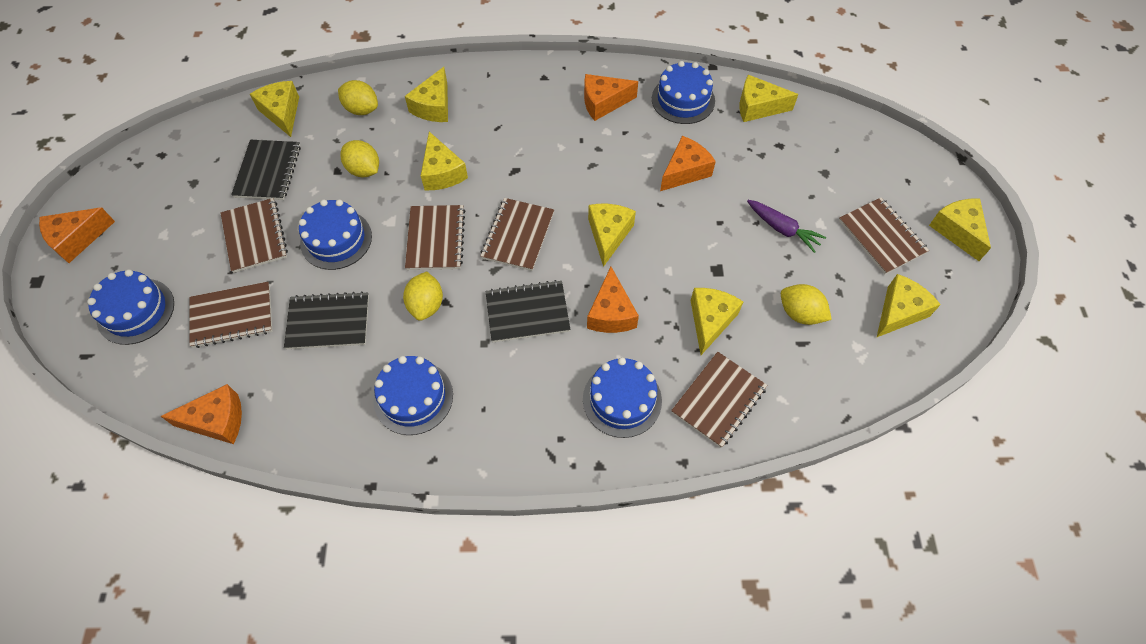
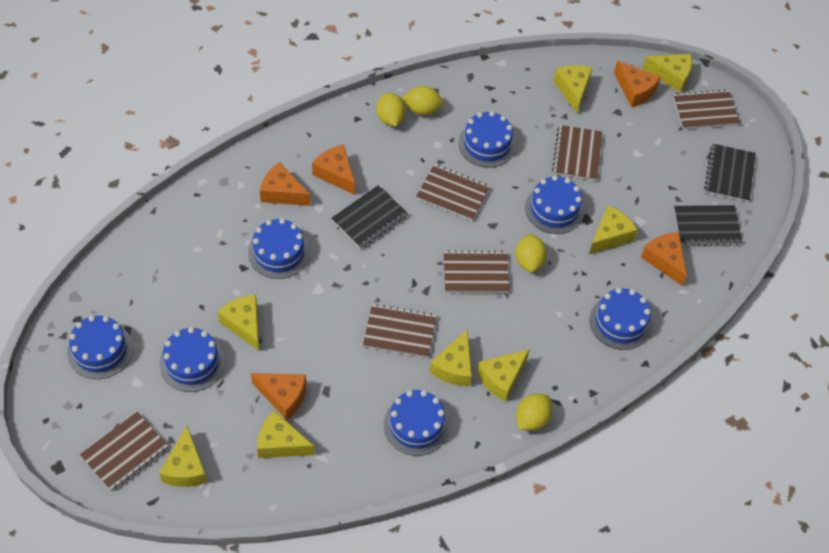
blue cake: 5 -> 7
purple carrot: 1 -> 0

